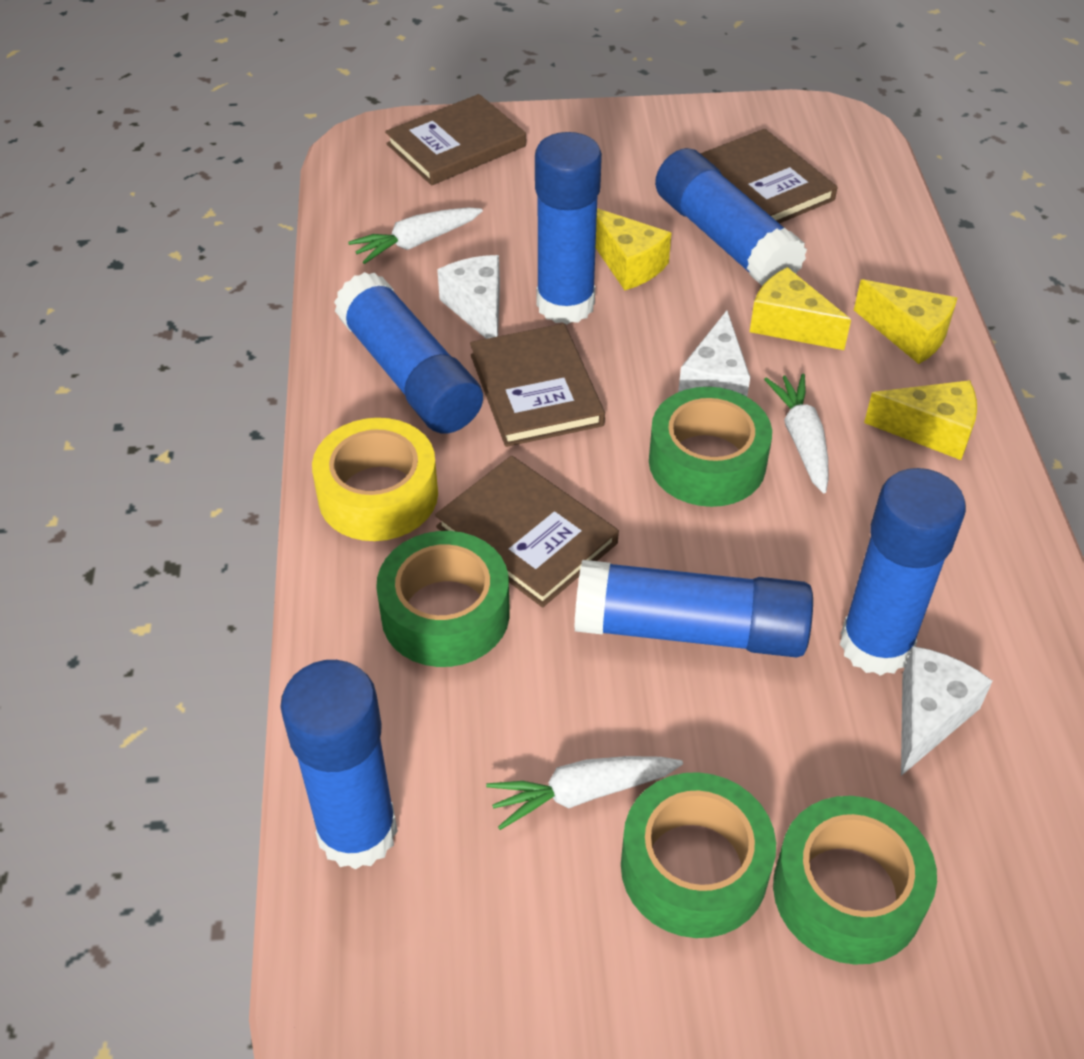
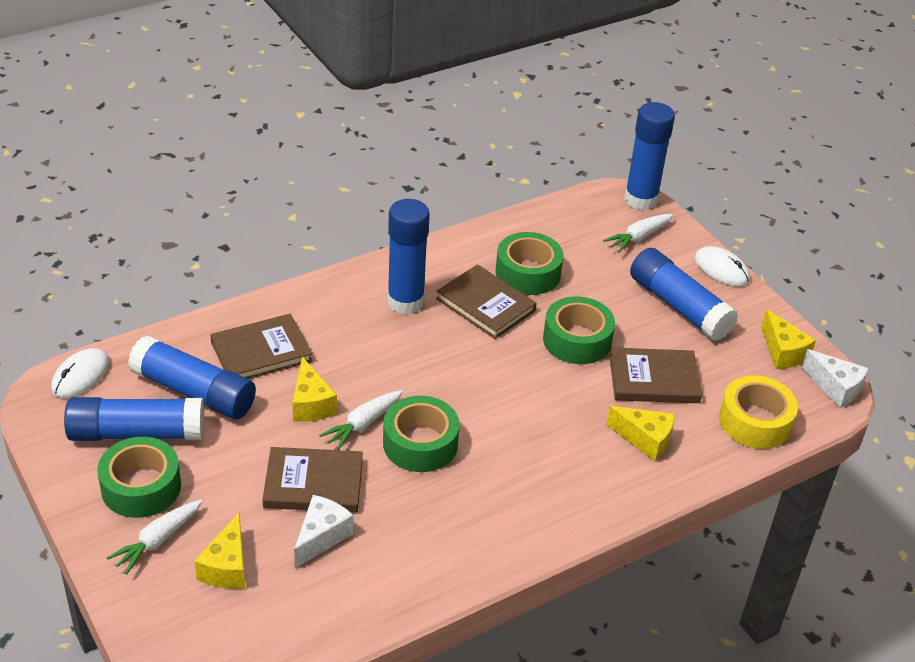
blue glue stick: 6 -> 5
white cheese: 3 -> 2
white mouse: 0 -> 2

